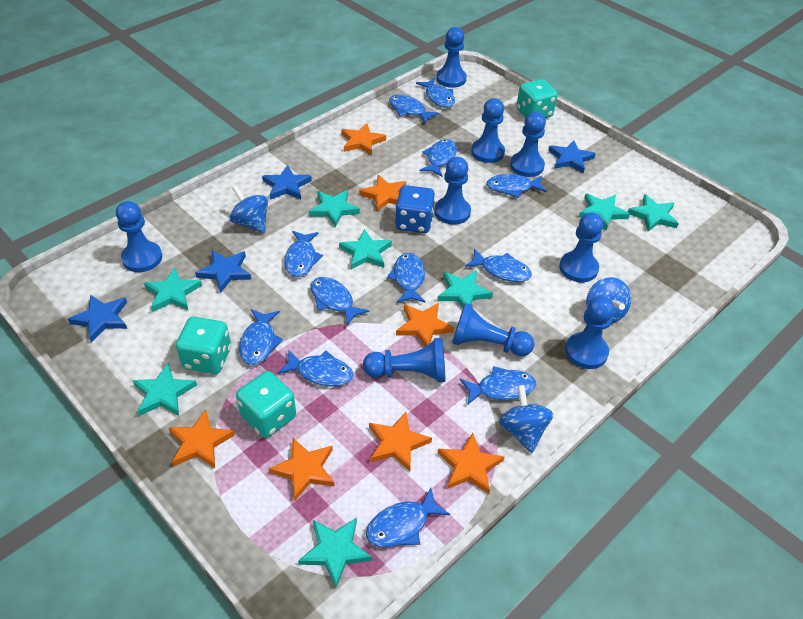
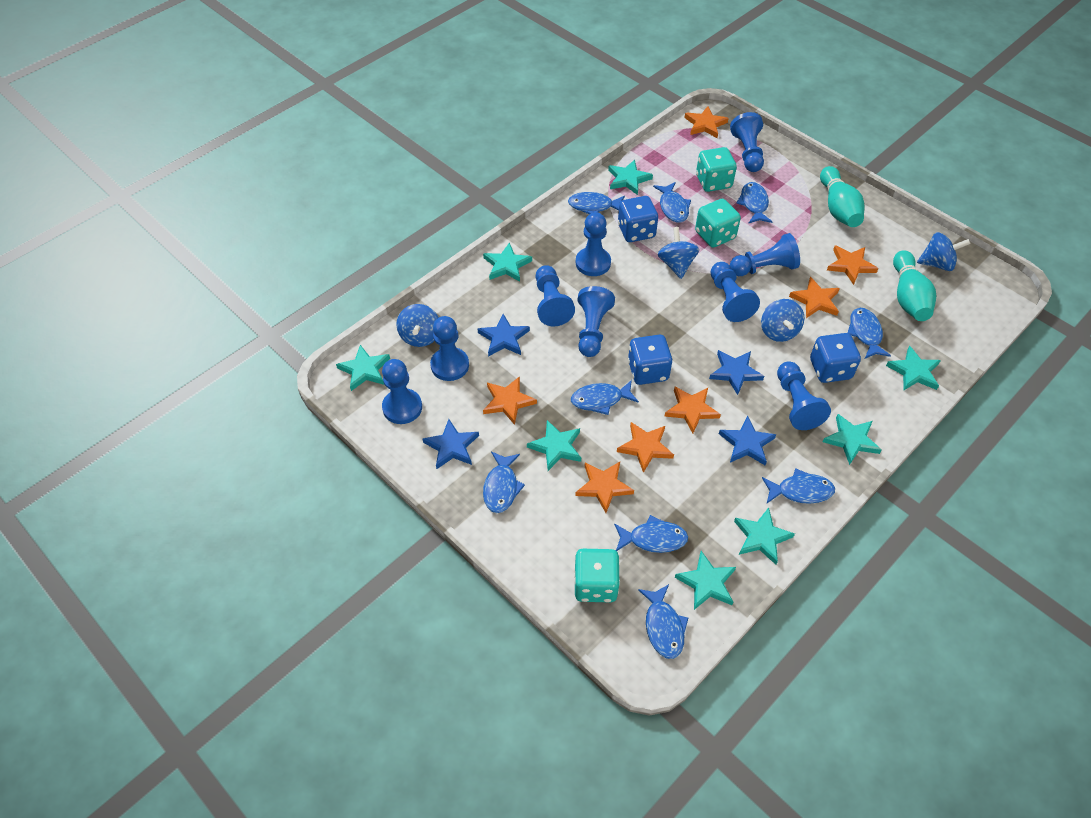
blue dice: 1 -> 3
blue fish: 12 -> 9
blue spinning top: 3 -> 4
turquoise bowling pin: 0 -> 2

